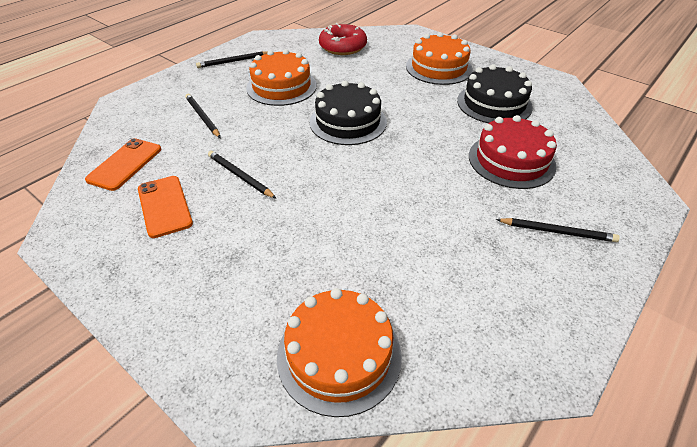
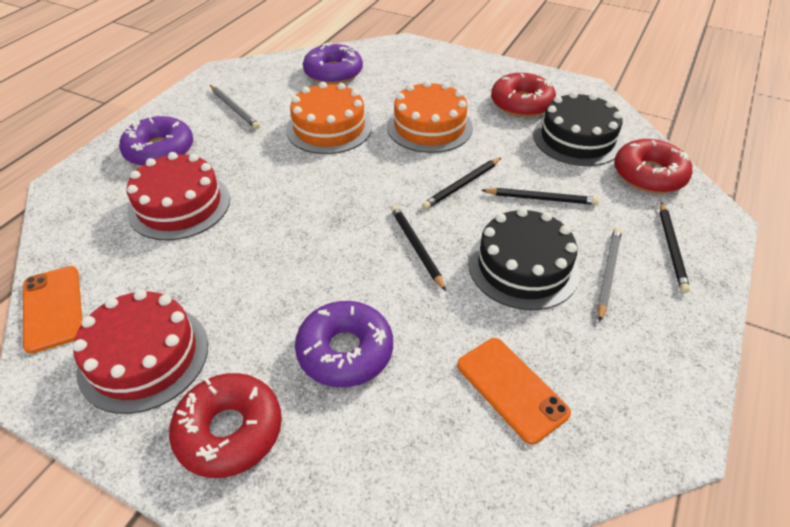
grey pencil: 0 -> 2
orange cake: 3 -> 2
purple donut: 0 -> 3
red cake: 1 -> 2
red donut: 1 -> 3

